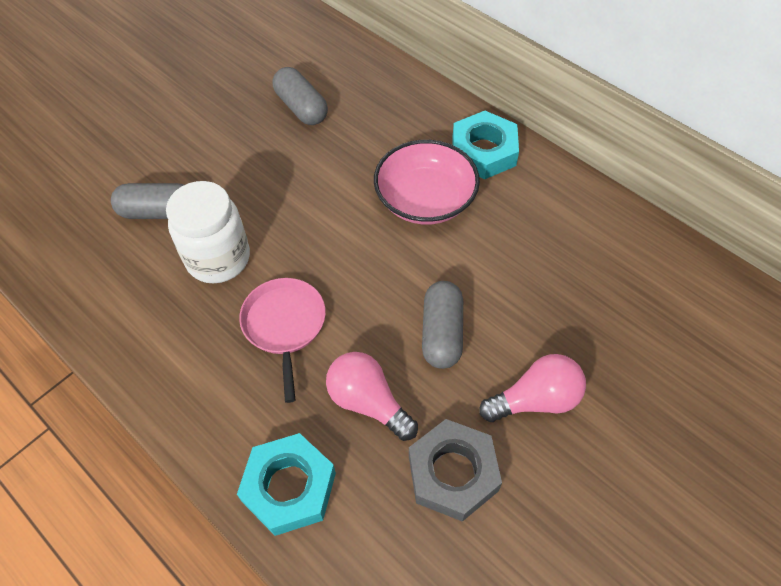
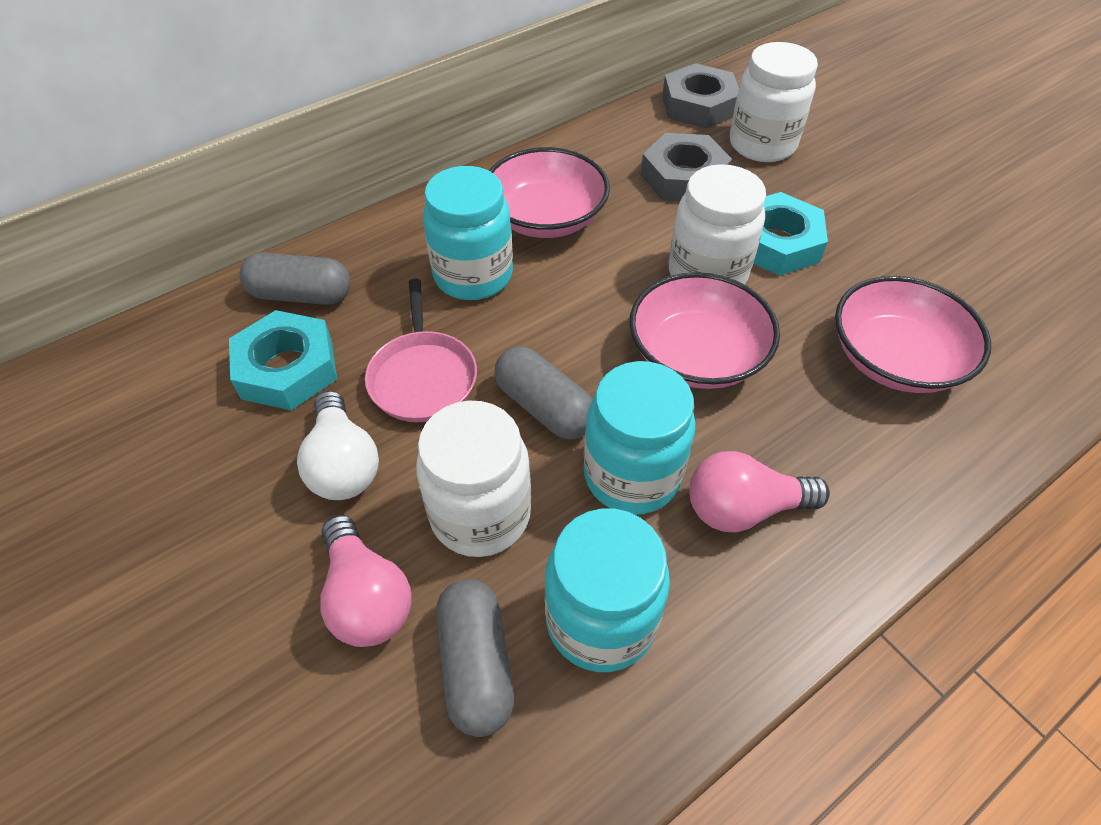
grey nut: 1 -> 2
pink bowl: 1 -> 3
turquoise jar: 0 -> 3
white jar: 1 -> 3
white light bulb: 0 -> 1

